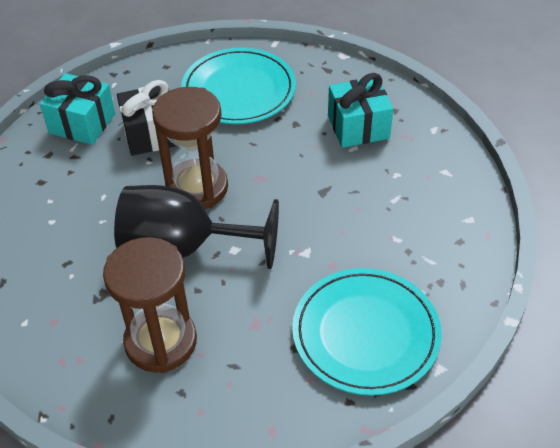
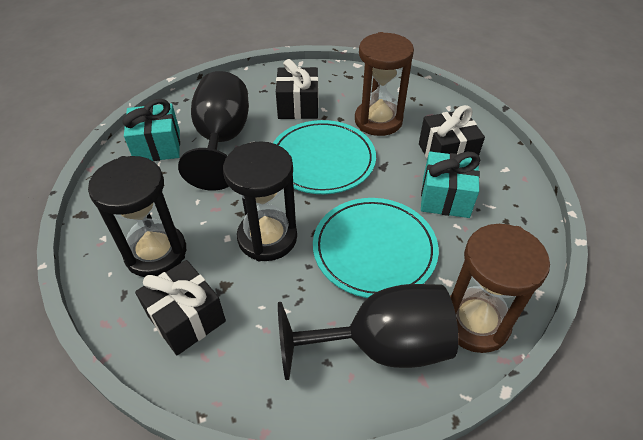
black gift: 1 -> 3
black goblet: 1 -> 2
black hourglass: 0 -> 2

